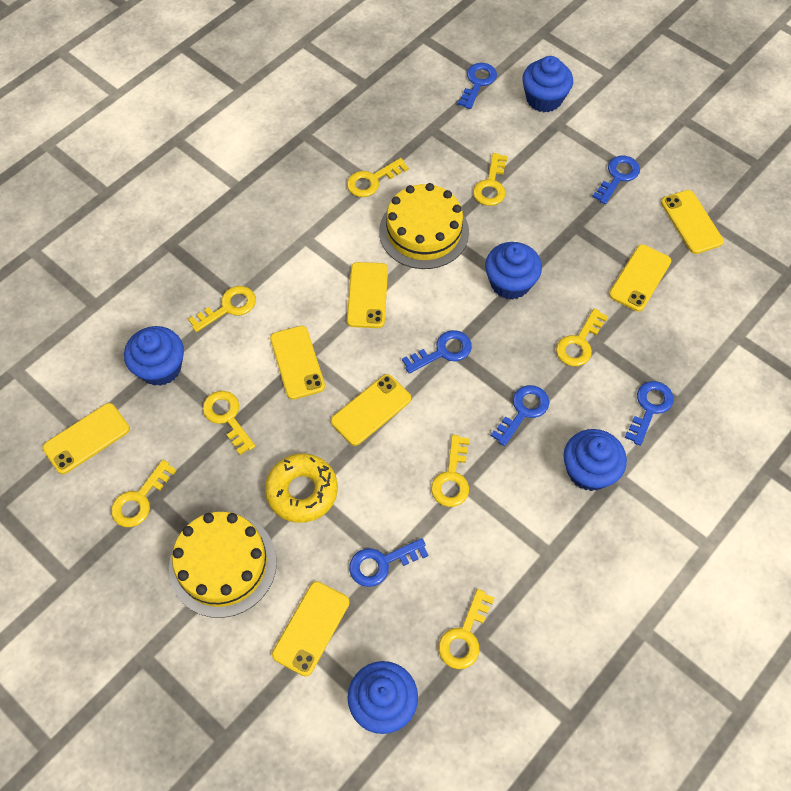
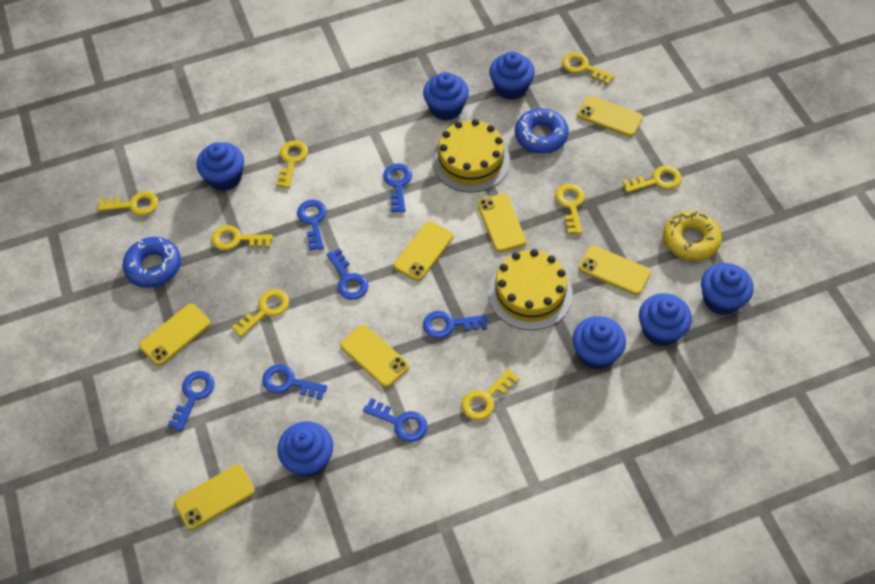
blue cupcake: 5 -> 7
blue donut: 0 -> 2
blue key: 6 -> 7

